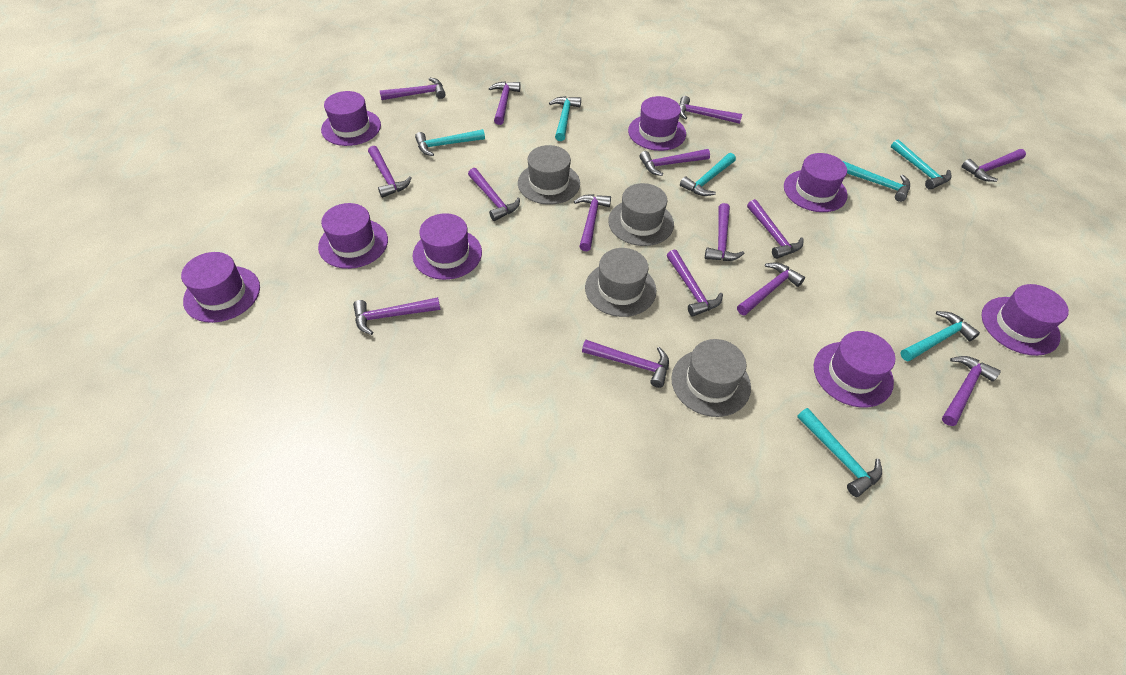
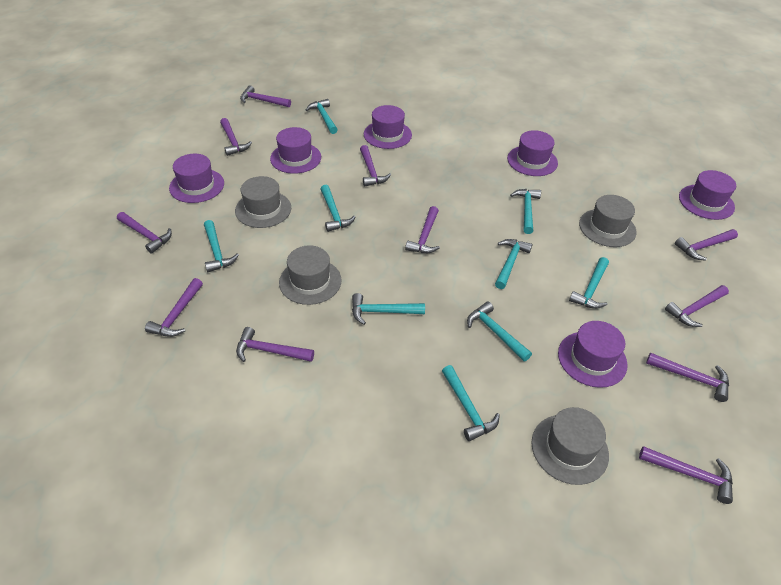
purple hammer: 15 -> 11
purple hat: 8 -> 6
turquoise hammer: 7 -> 9

